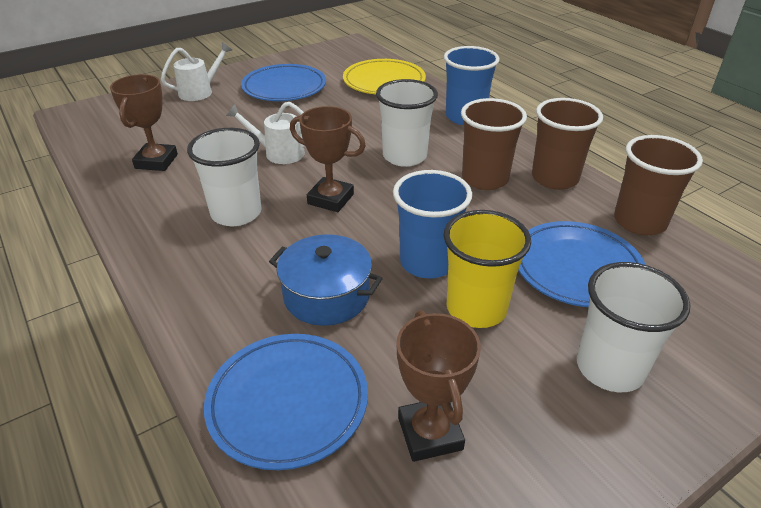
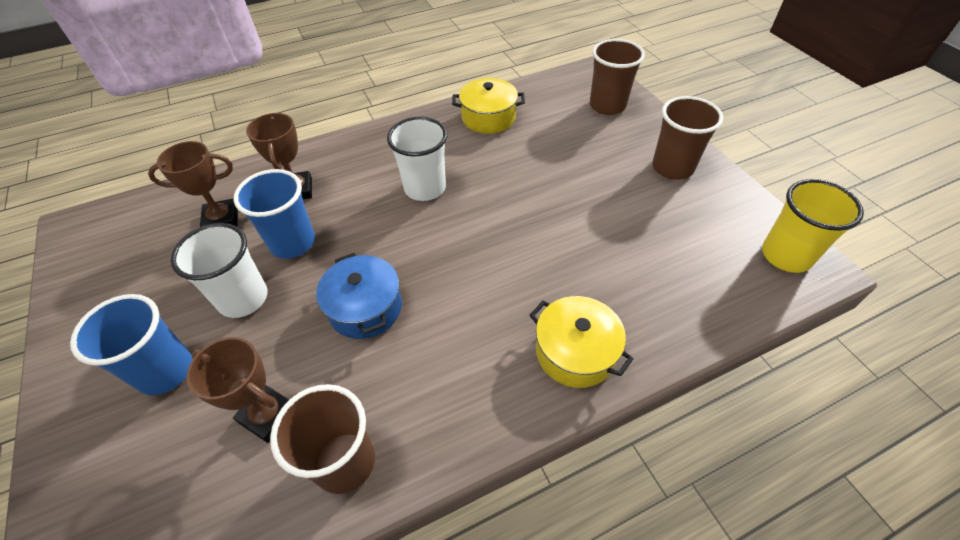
blue plate: 3 -> 0
white cup: 3 -> 2
white watering can: 2 -> 0
yellow plate: 1 -> 0
yellow pot: 0 -> 2

